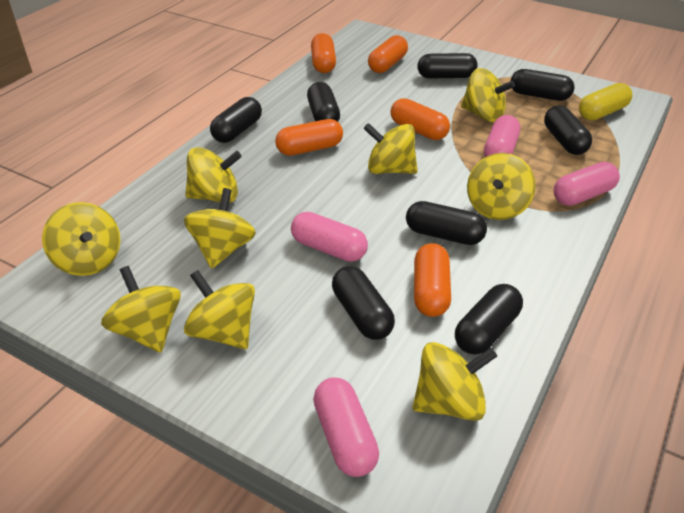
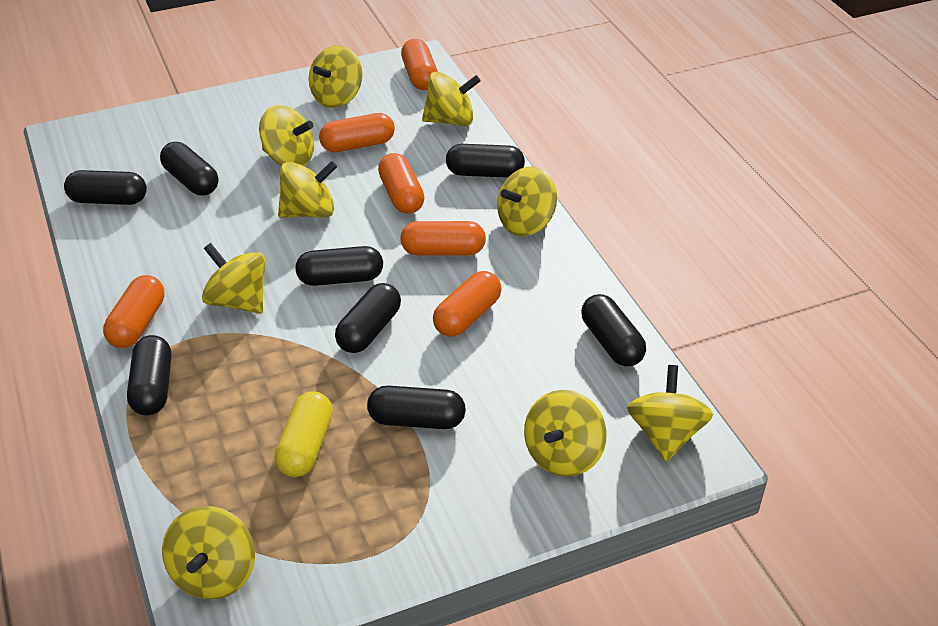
orange capsule: 5 -> 6
pink capsule: 4 -> 0

